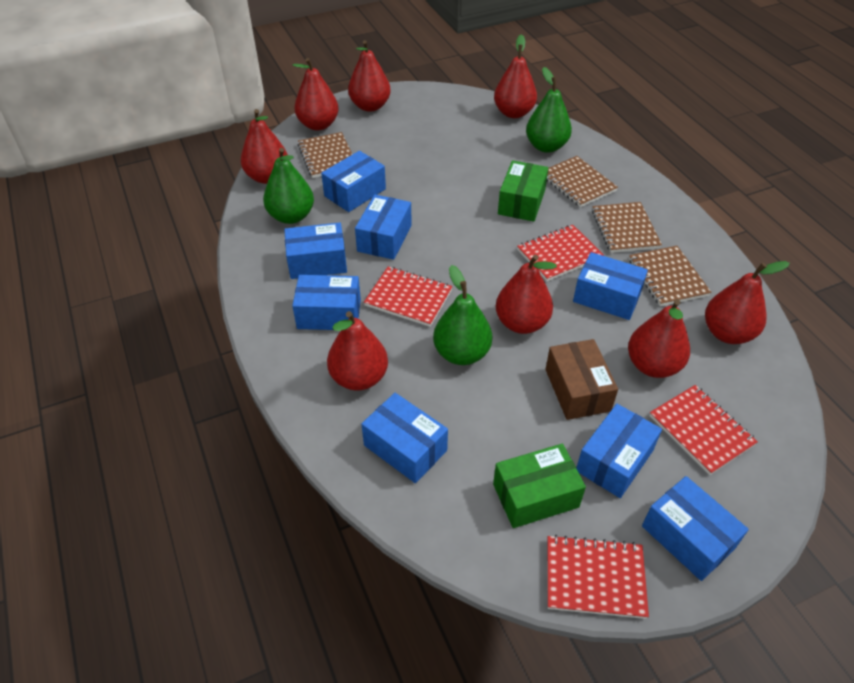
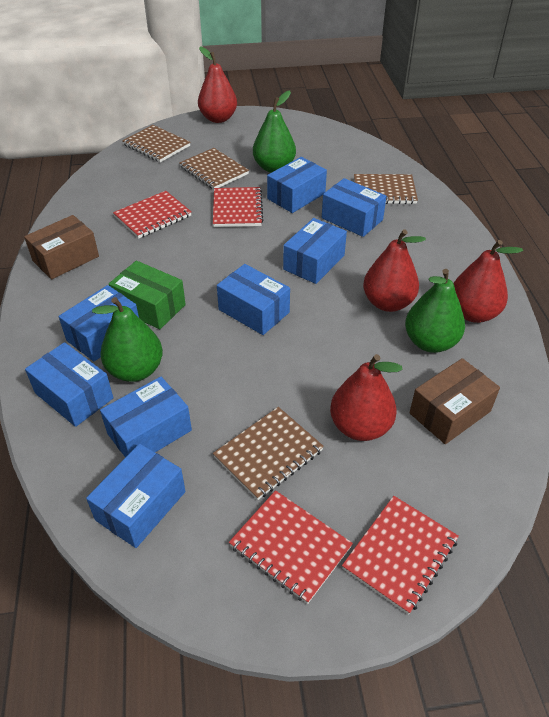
brown box: 1 -> 2
green box: 2 -> 1
red pear: 8 -> 4

